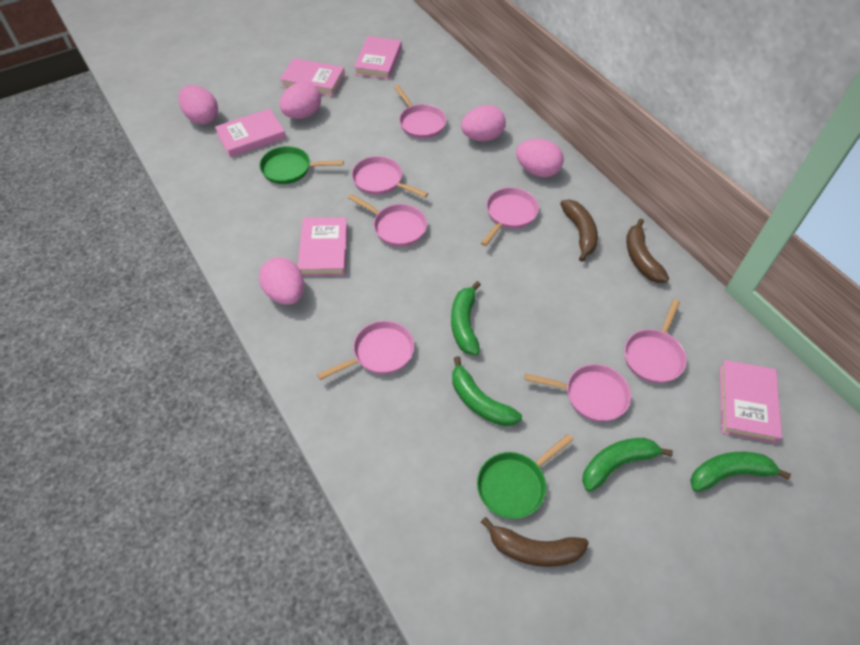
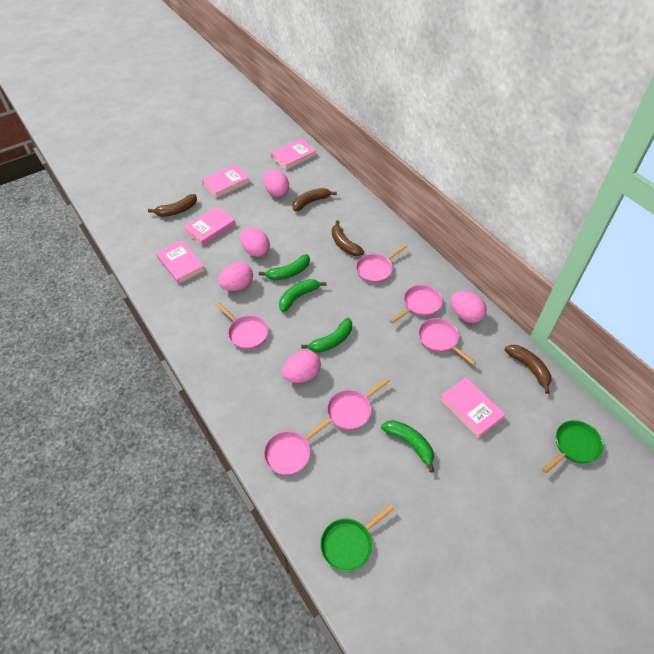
brown banana: 3 -> 4
pink pan: 7 -> 6

